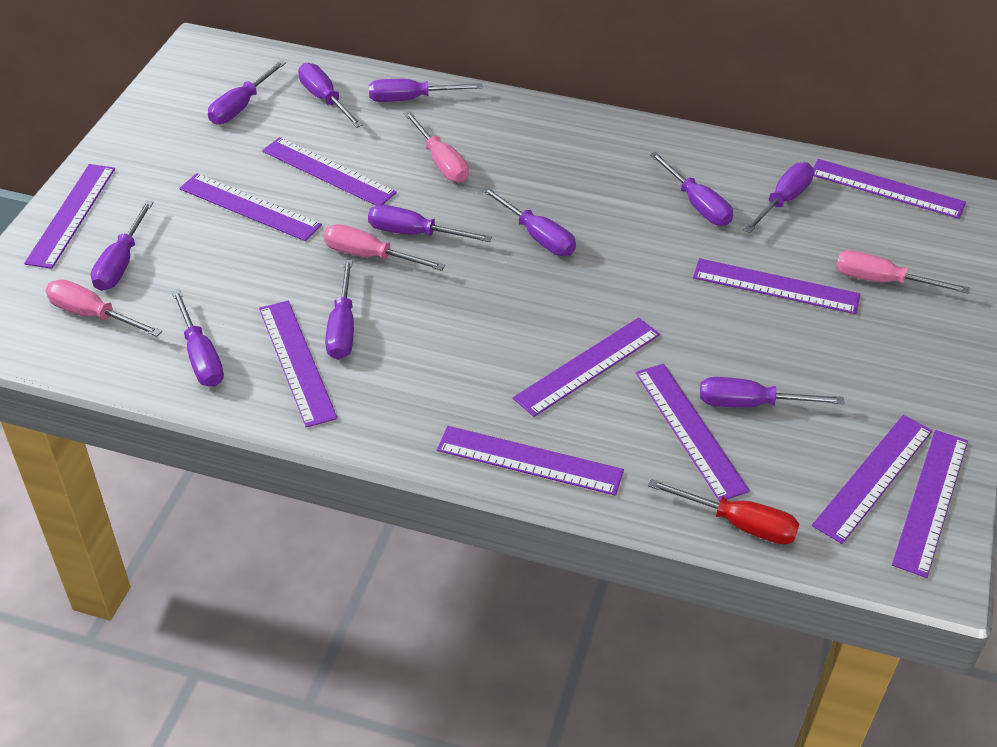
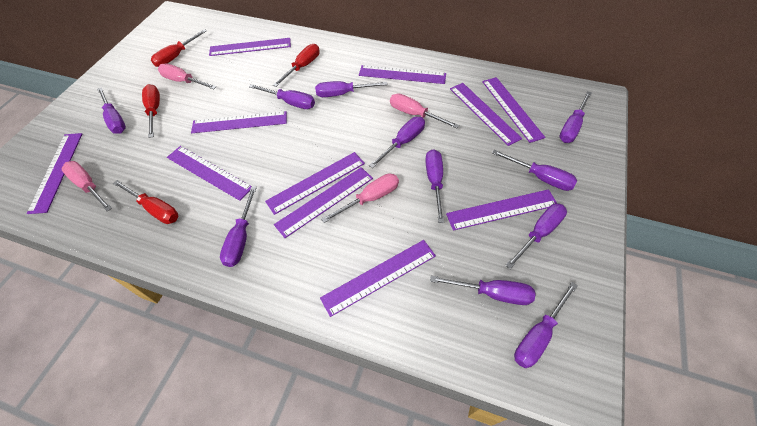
red screwdriver: 1 -> 4

